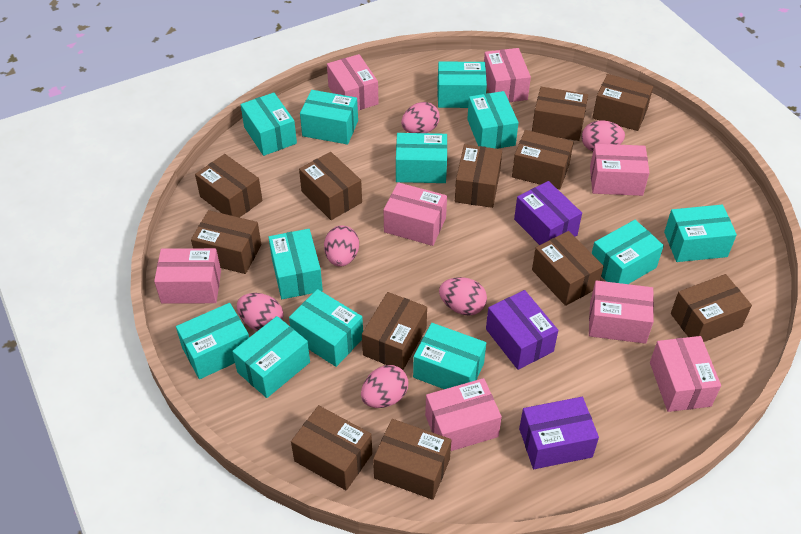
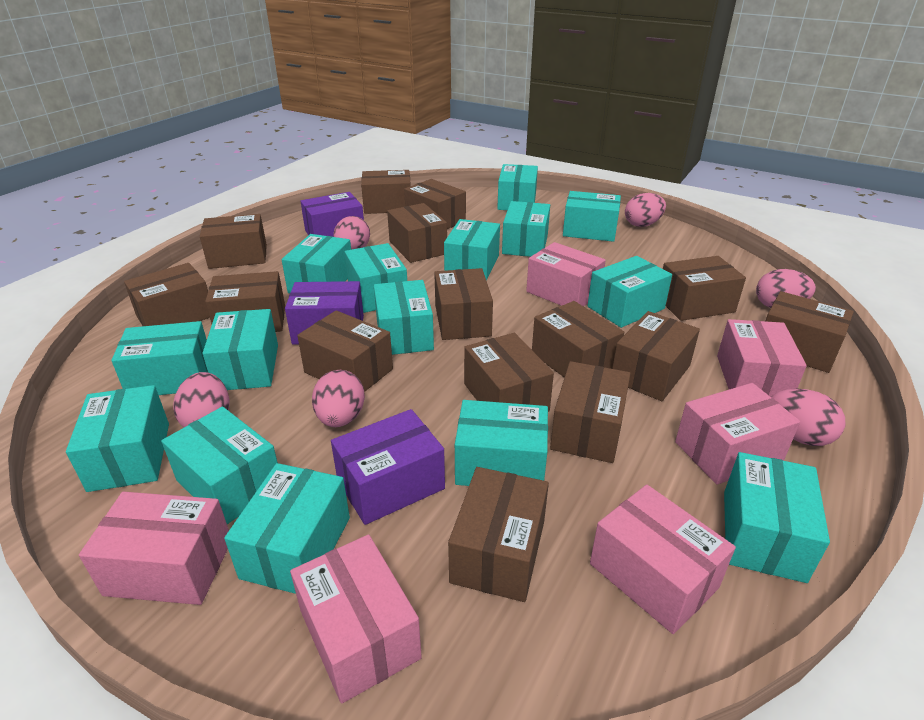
brown box: 12 -> 15
pink box: 8 -> 6
turquoise box: 12 -> 15

